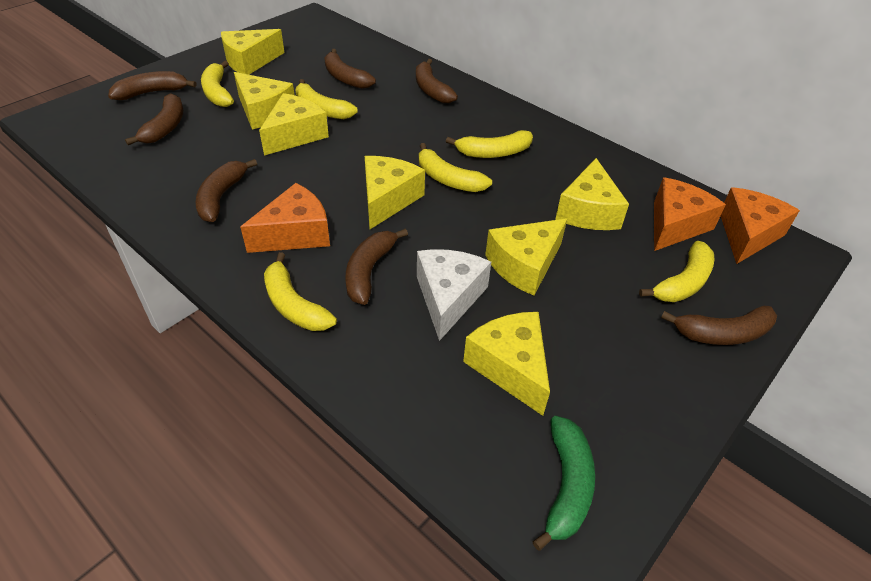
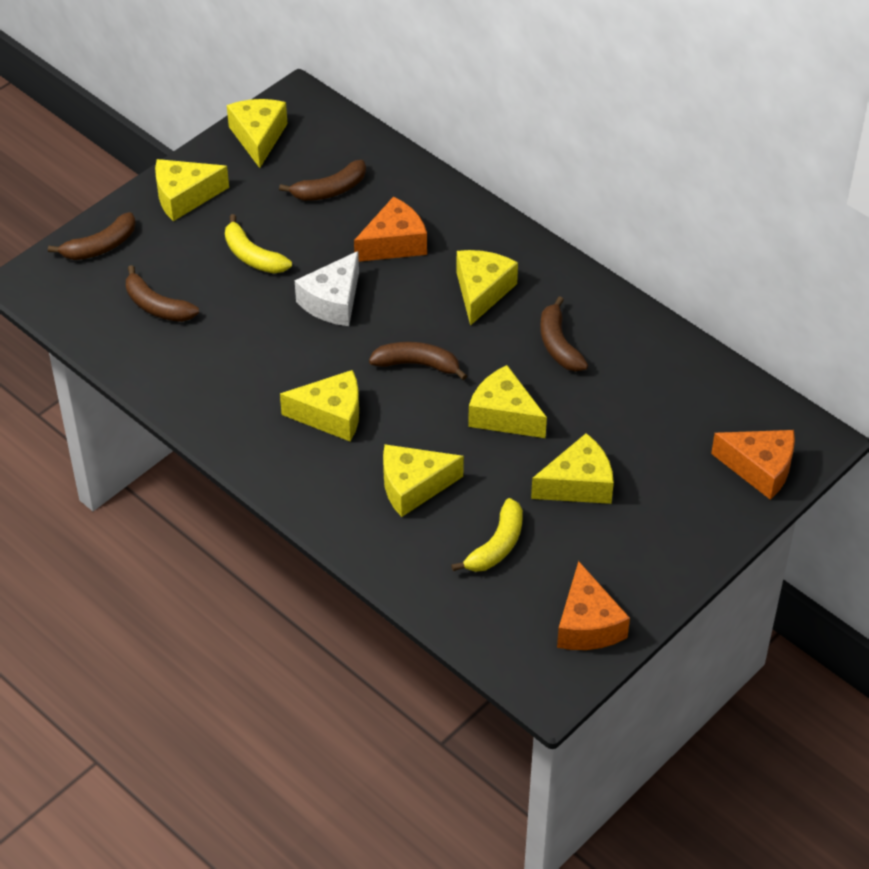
brown banana: 7 -> 5
green banana: 1 -> 0
yellow banana: 6 -> 2

